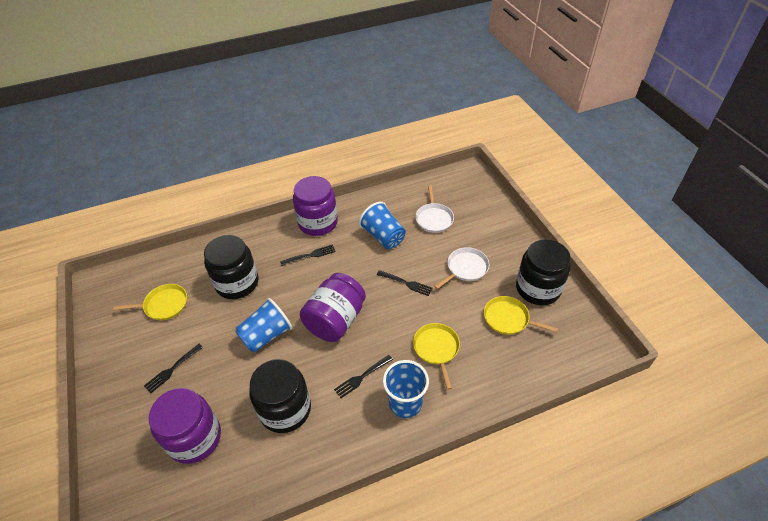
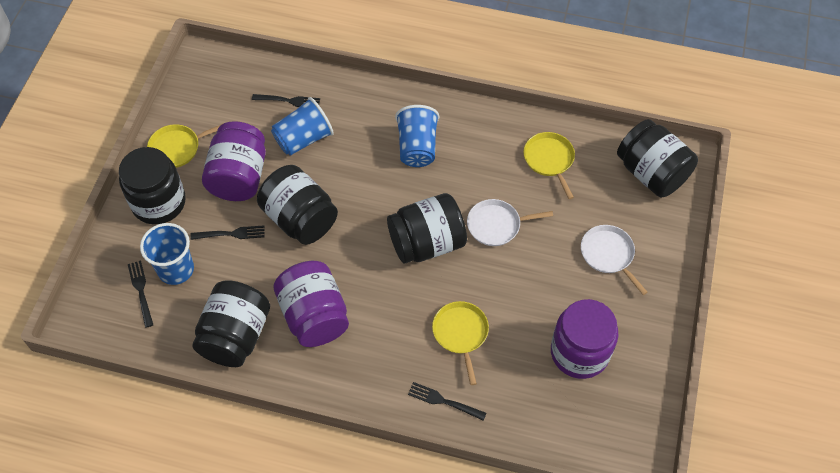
black jar: 3 -> 5

